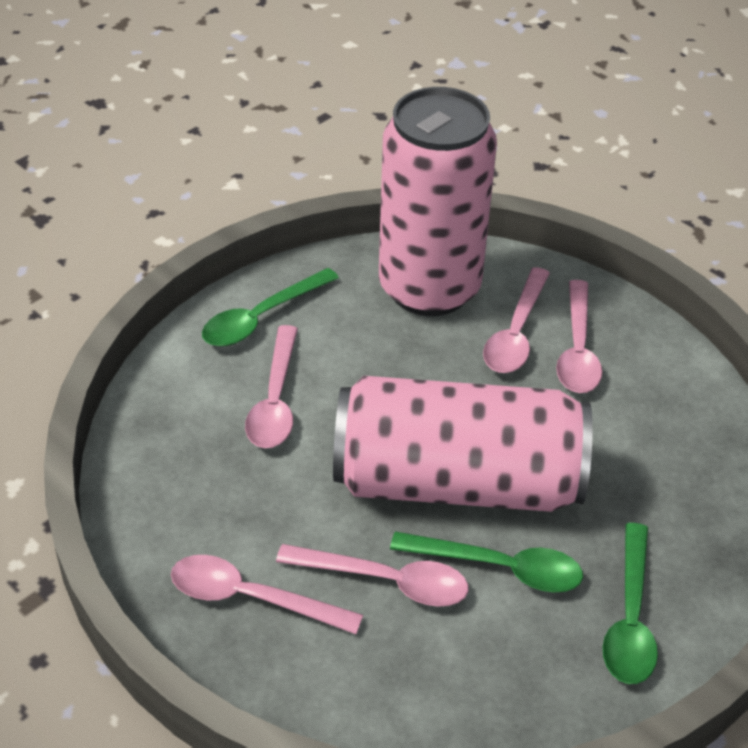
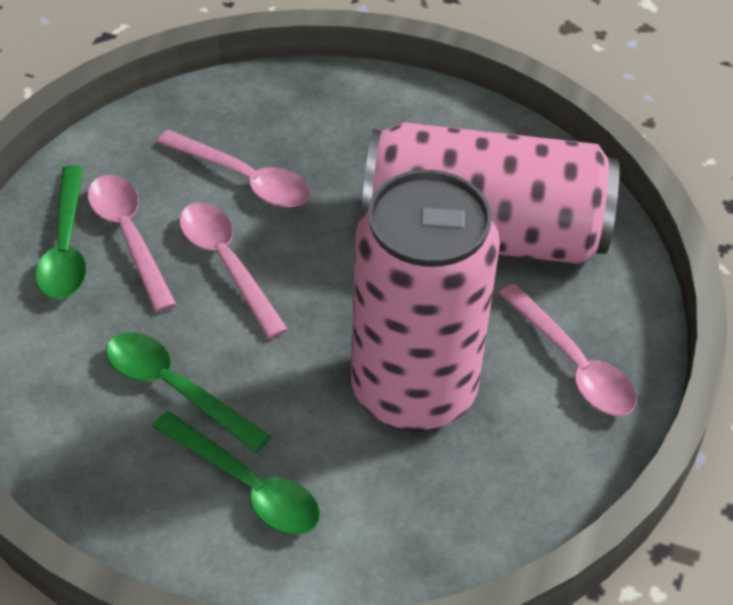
pink spoon: 5 -> 4

